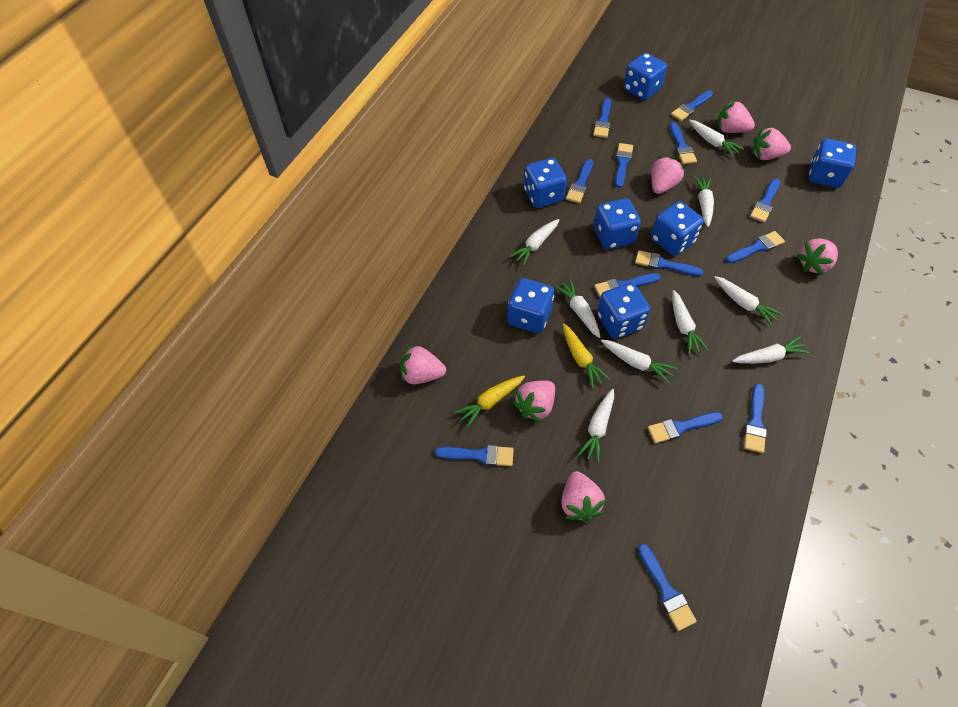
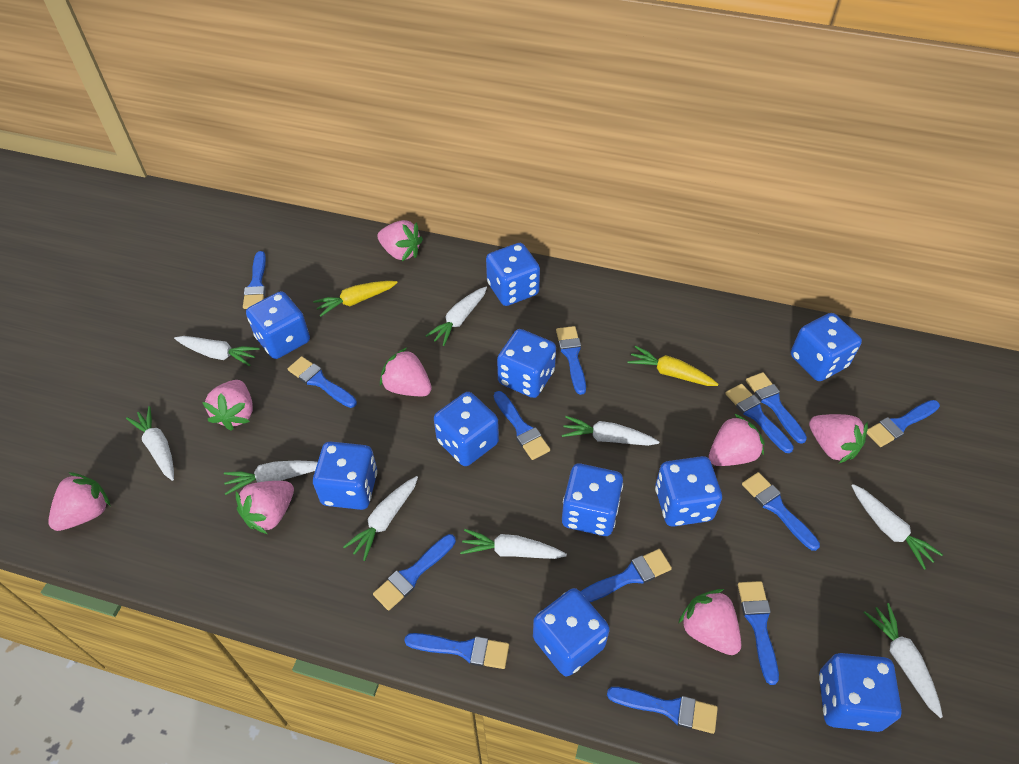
blue dice: 7 -> 10
pink strawberry: 7 -> 8

